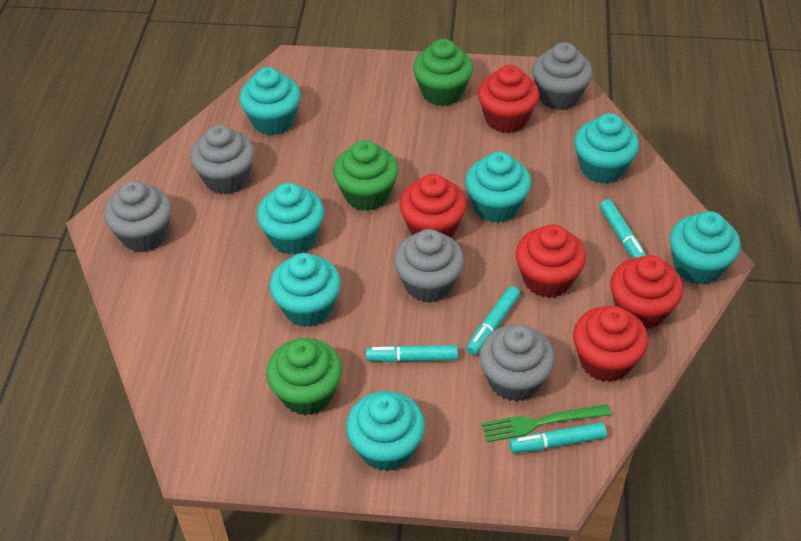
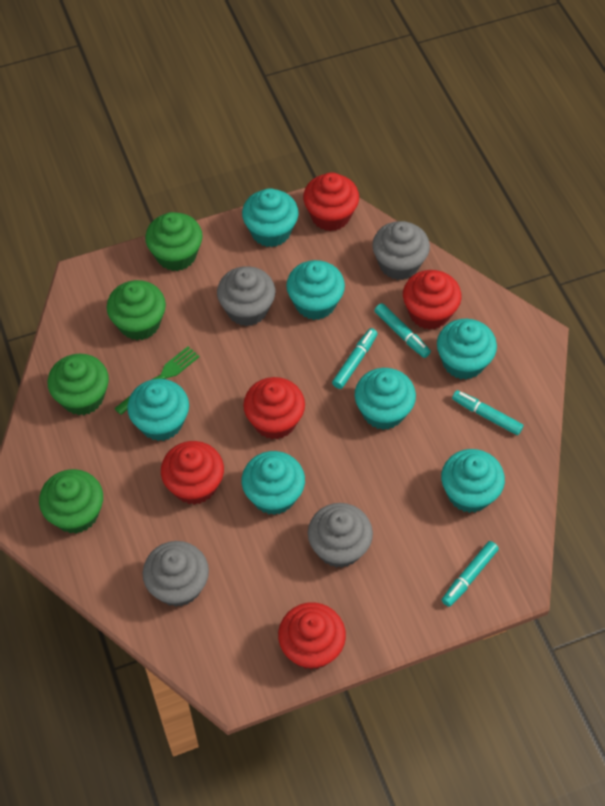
green cupcake: 3 -> 4
grey cupcake: 5 -> 4

